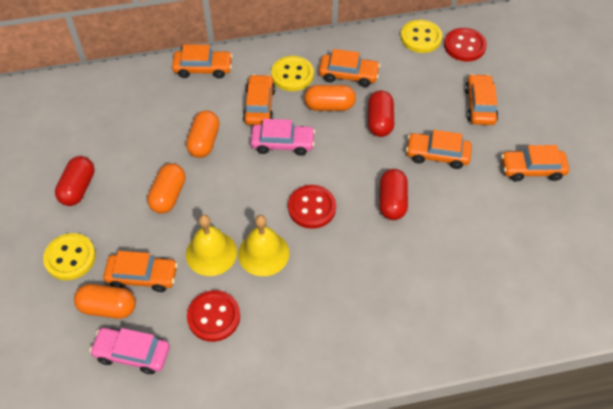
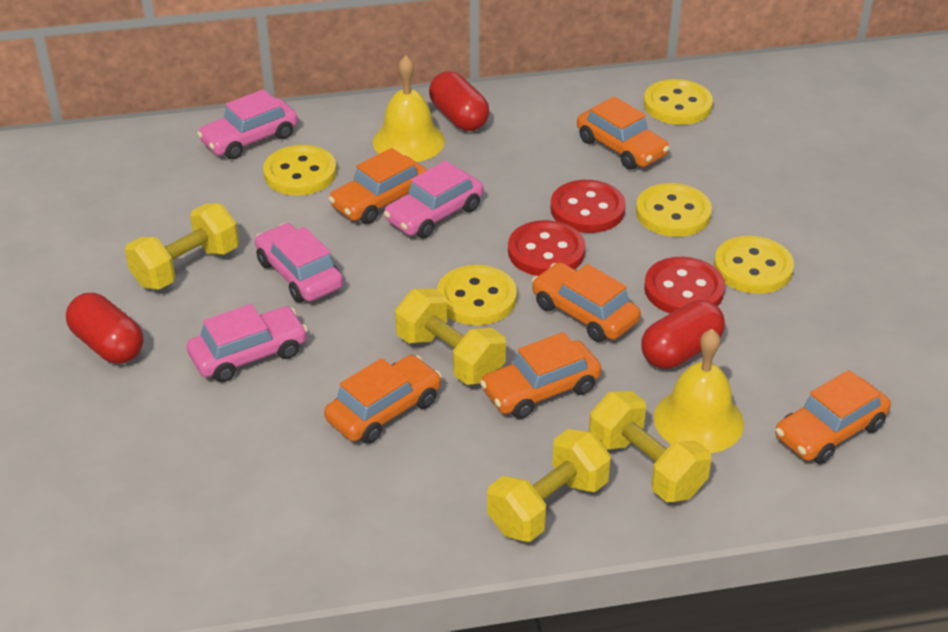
orange capsule: 4 -> 0
orange car: 7 -> 6
pink car: 2 -> 4
yellow button: 3 -> 5
yellow dumbbell: 0 -> 4

